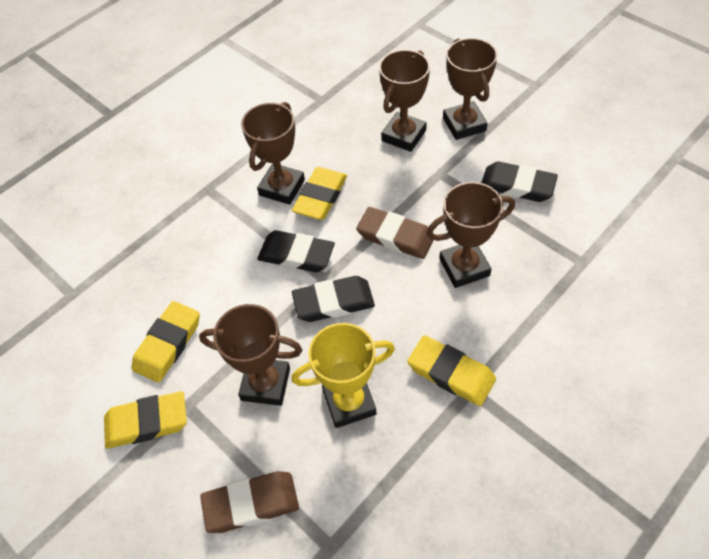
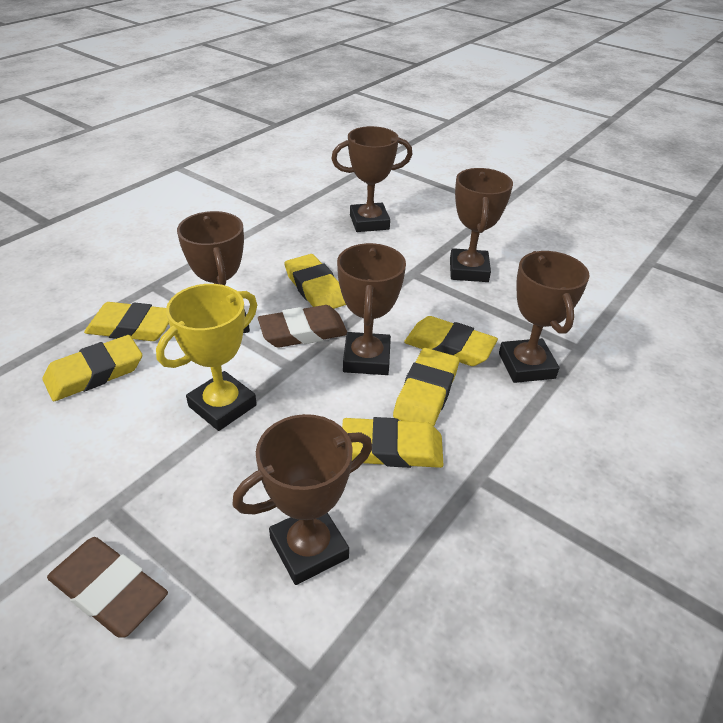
black eraser: 3 -> 0
brown trophy: 5 -> 6
yellow eraser: 4 -> 6

